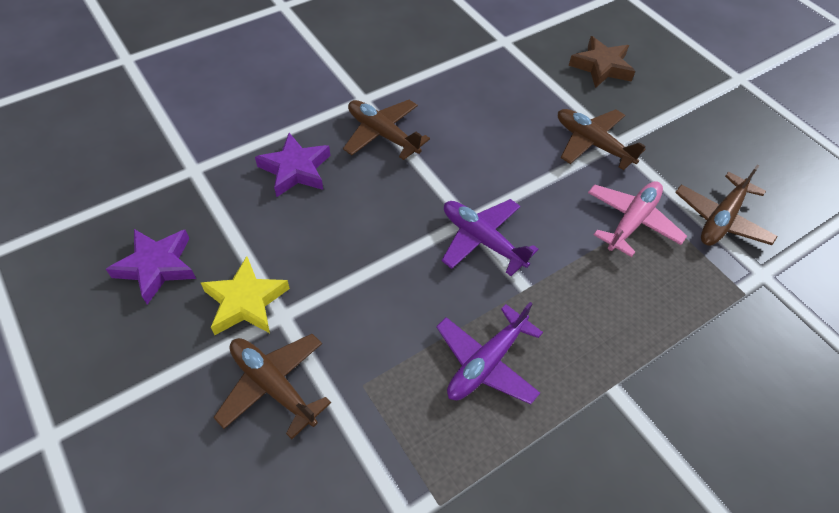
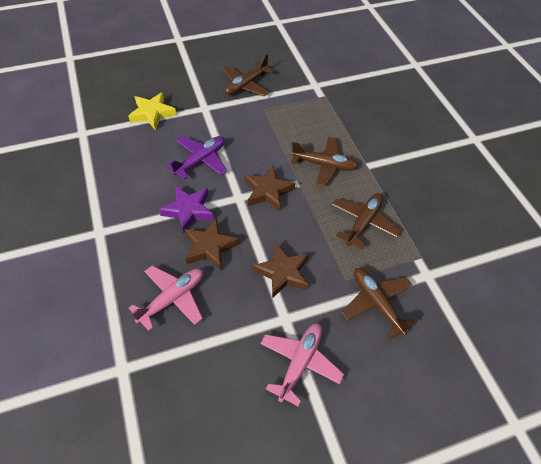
brown star: 1 -> 3
pink plane: 1 -> 2
purple plane: 2 -> 1
purple star: 2 -> 1

